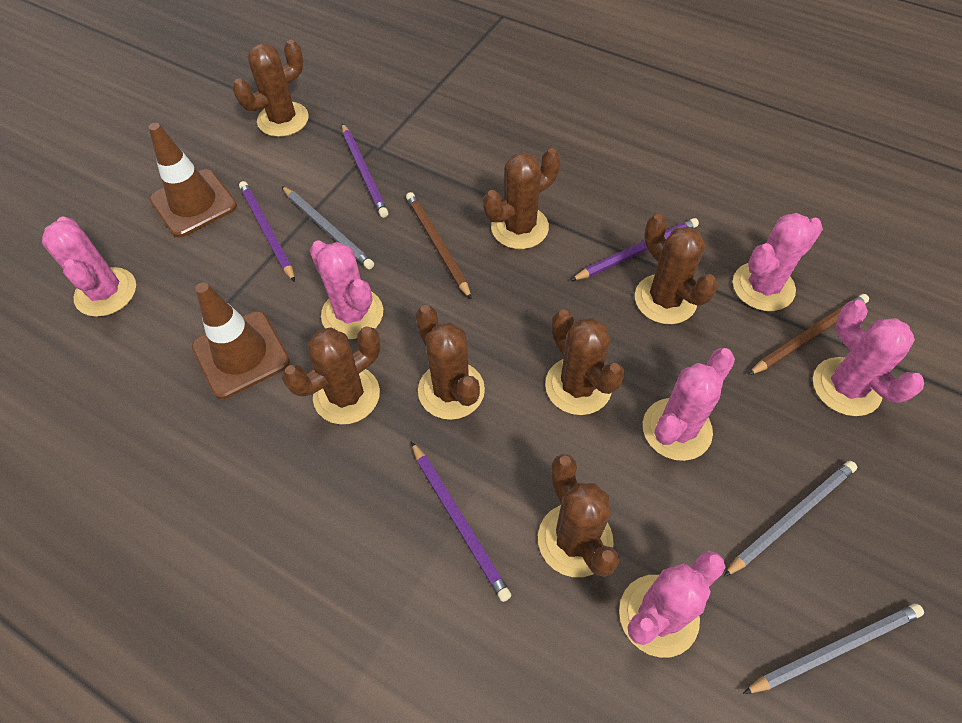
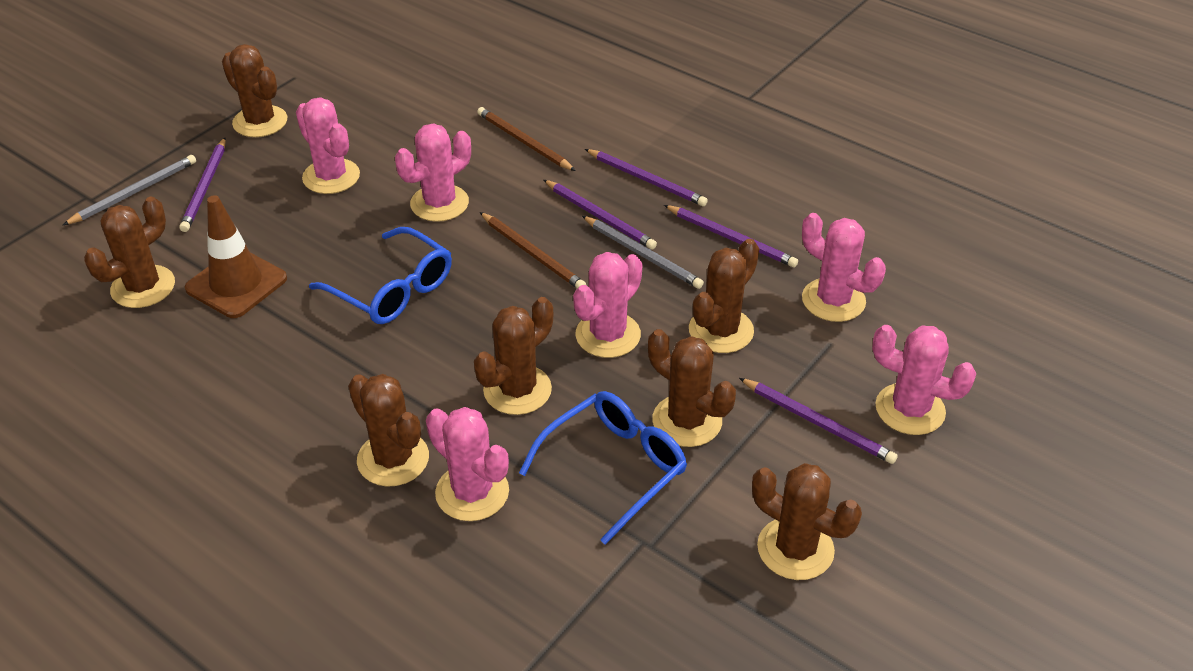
blue glasses: 0 -> 2
brown traffic cone: 2 -> 1
grey pencil: 3 -> 2
purple pencil: 4 -> 5

